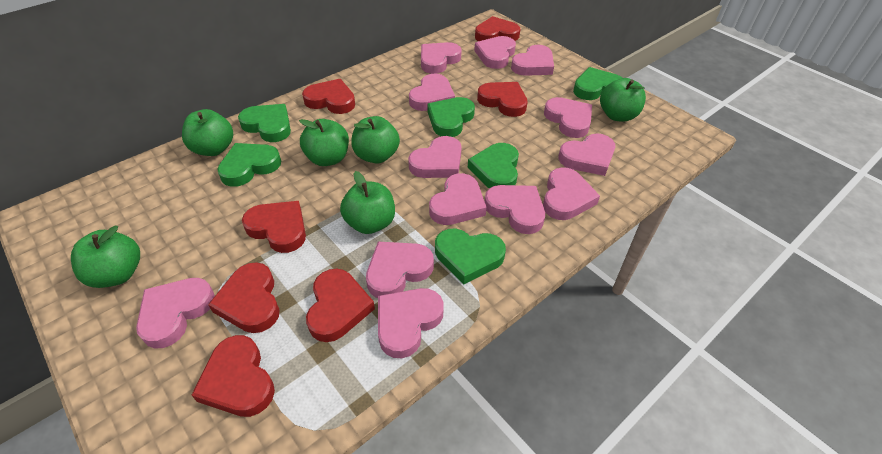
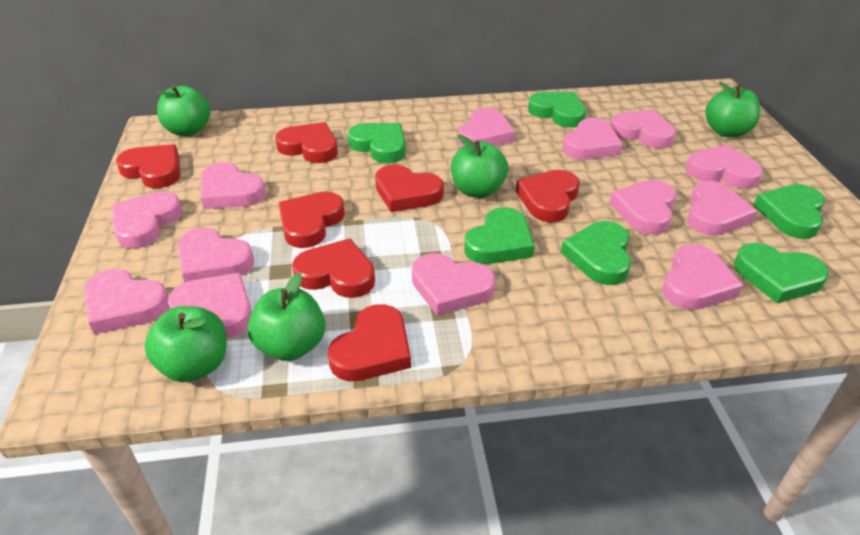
green apple: 6 -> 5

